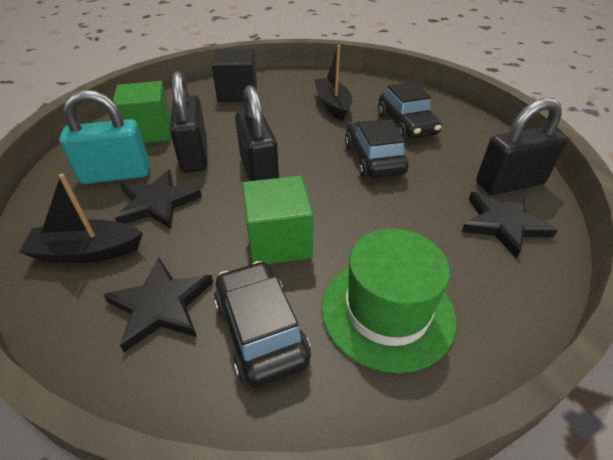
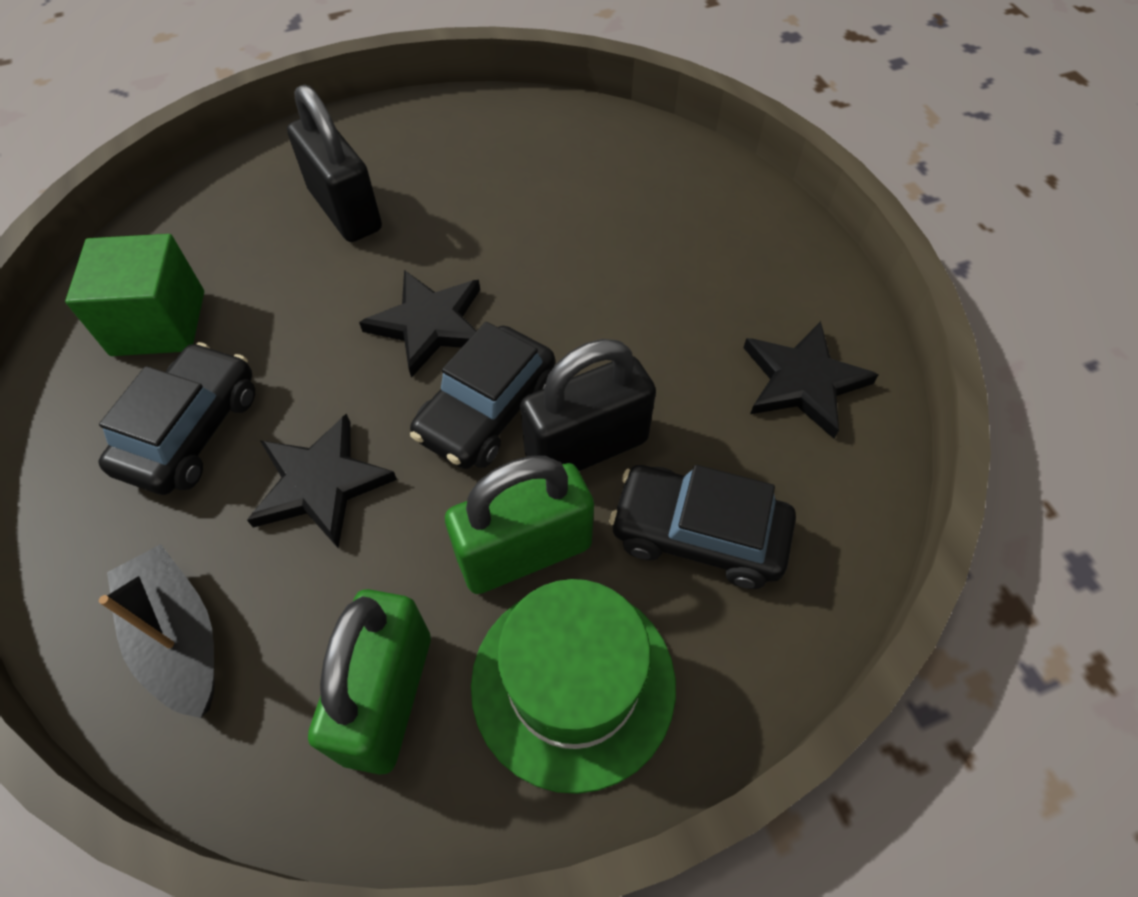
black boat: 2 -> 1
black cube: 1 -> 0
black padlock: 3 -> 2
green cube: 2 -> 1
green padlock: 0 -> 2
turquoise padlock: 1 -> 0

